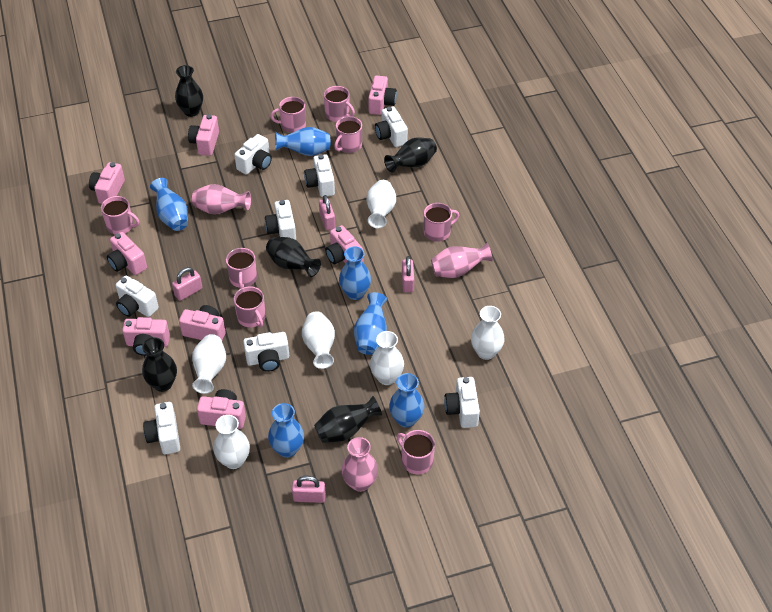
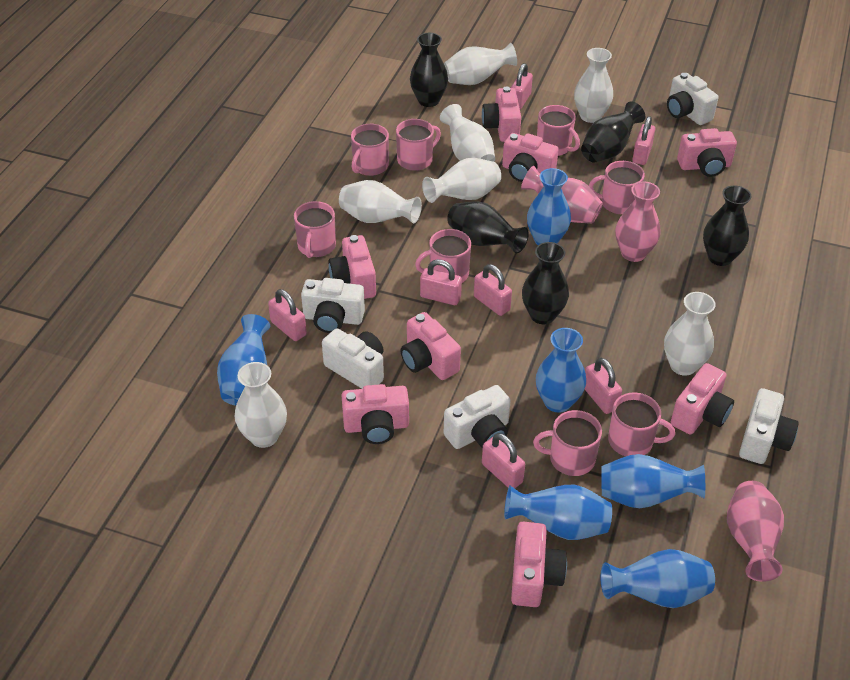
pink padlock: 4 -> 7
white camera: 8 -> 5
white vase: 6 -> 7

